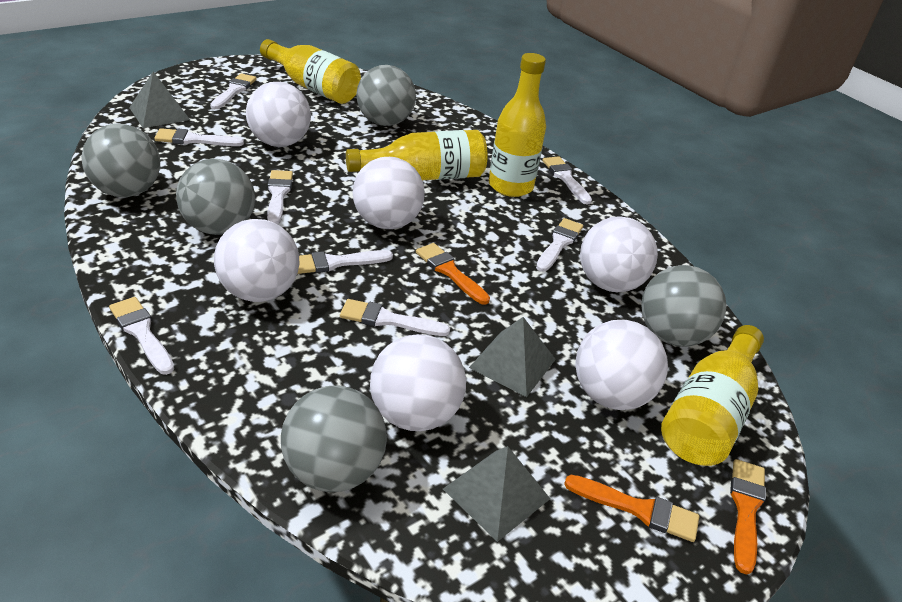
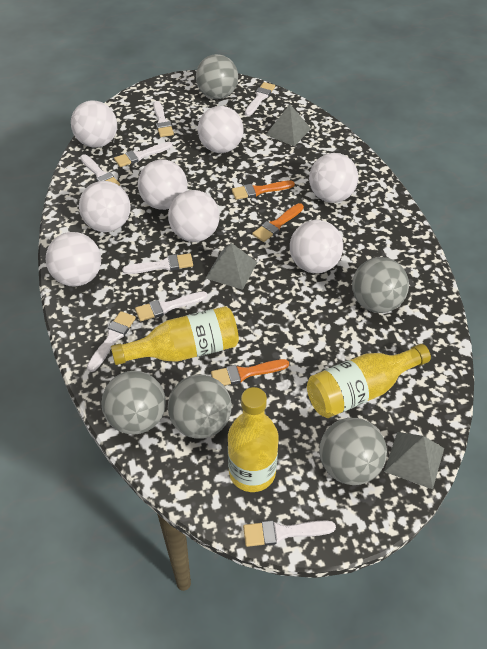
white ball: 6 -> 8
yellow bottle: 4 -> 3

